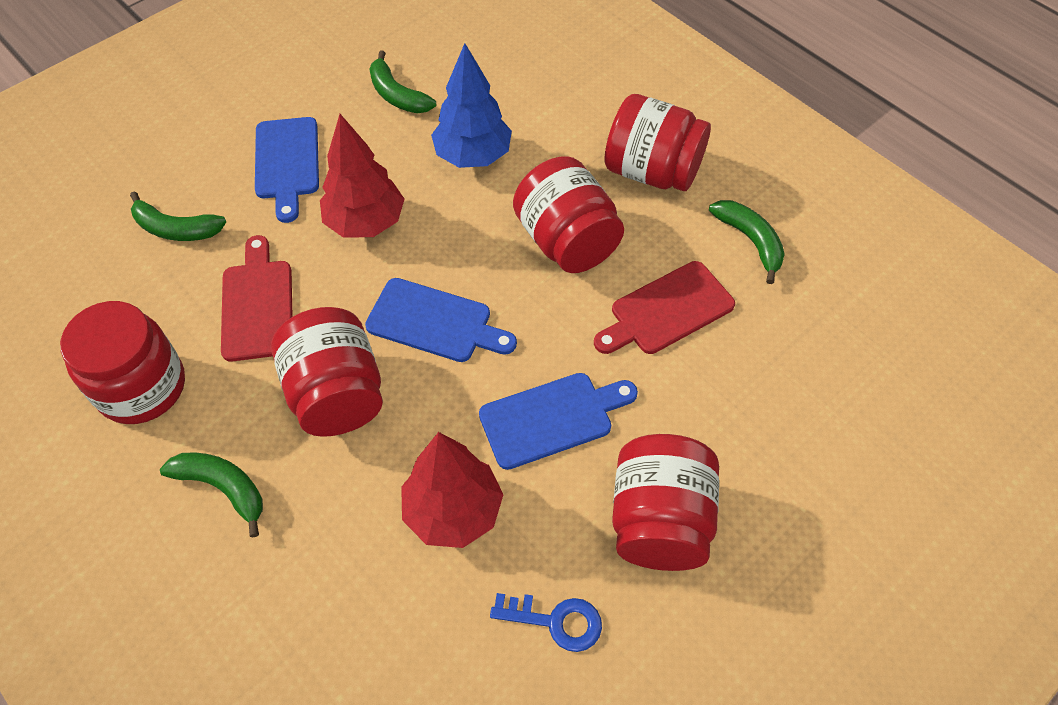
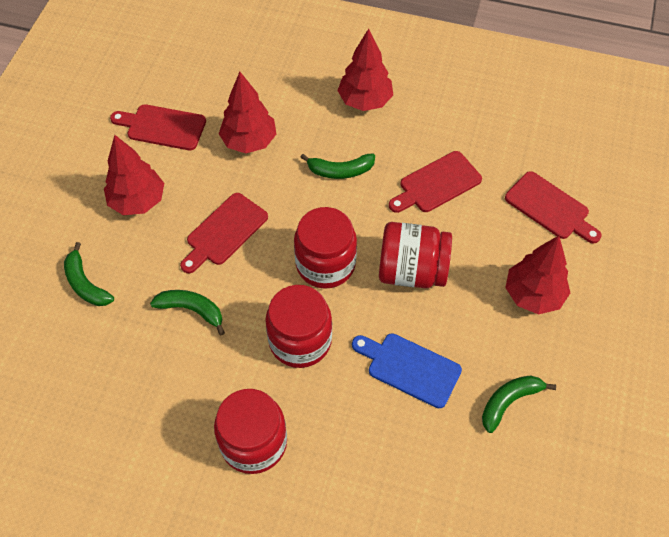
blue cutting board: 3 -> 1
blue key: 1 -> 0
blue tree: 1 -> 0
red cutting board: 2 -> 4
red jar: 5 -> 4
red tree: 2 -> 4

